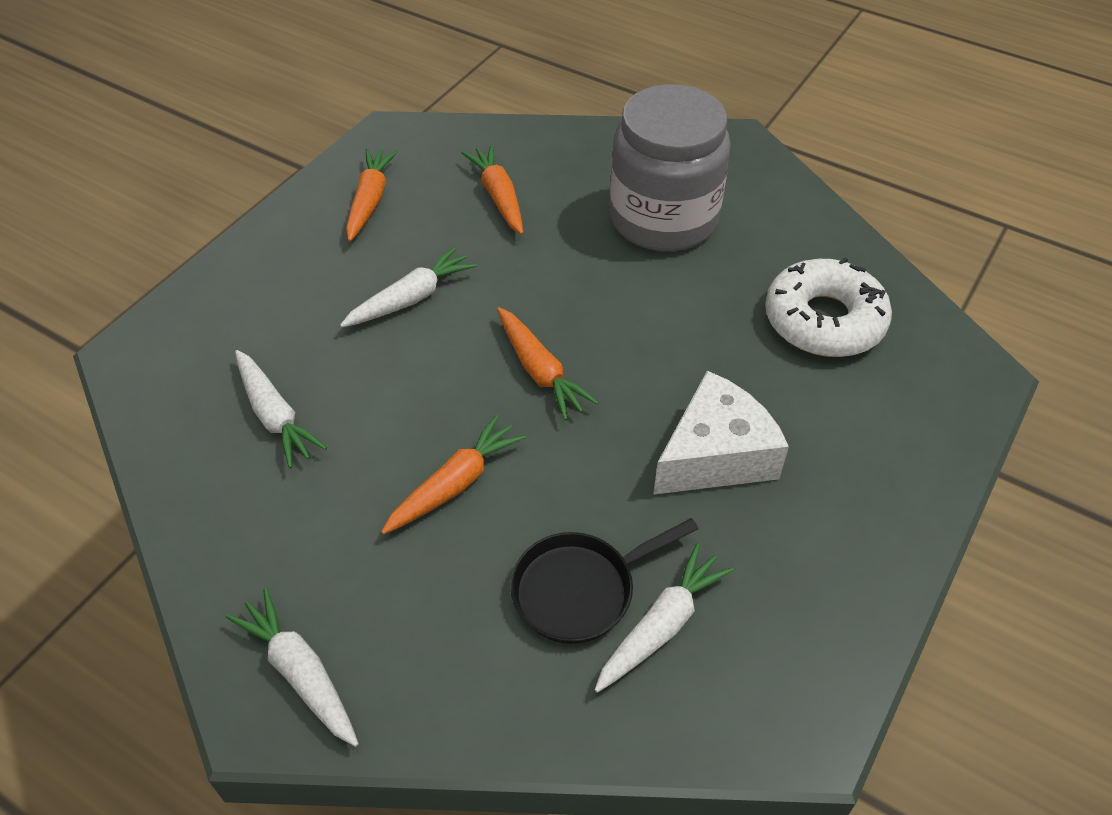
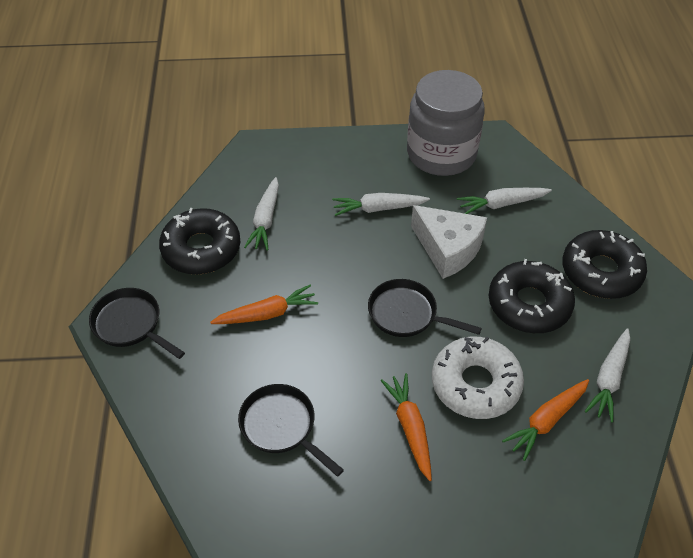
black donut: 0 -> 3
black pan: 1 -> 3
orange carrot: 4 -> 3

